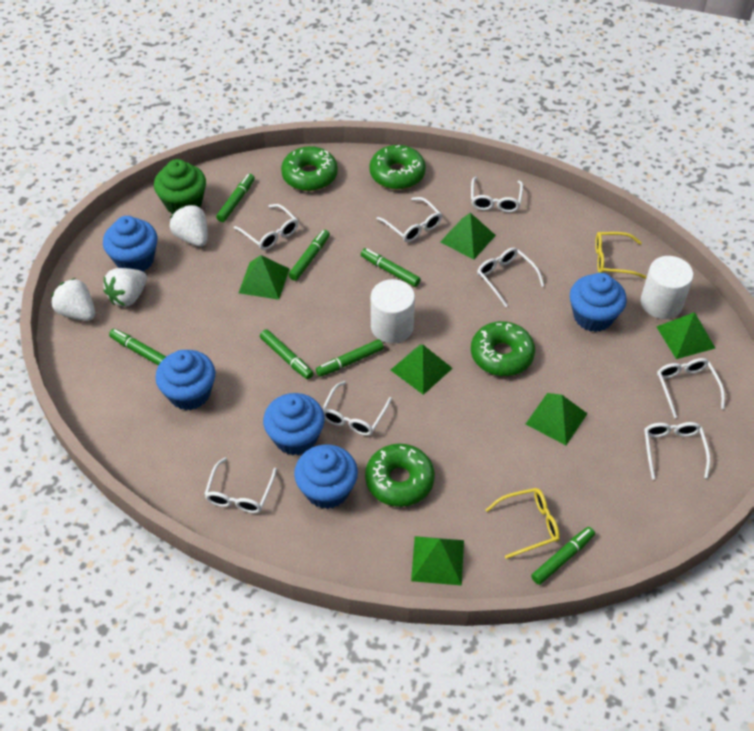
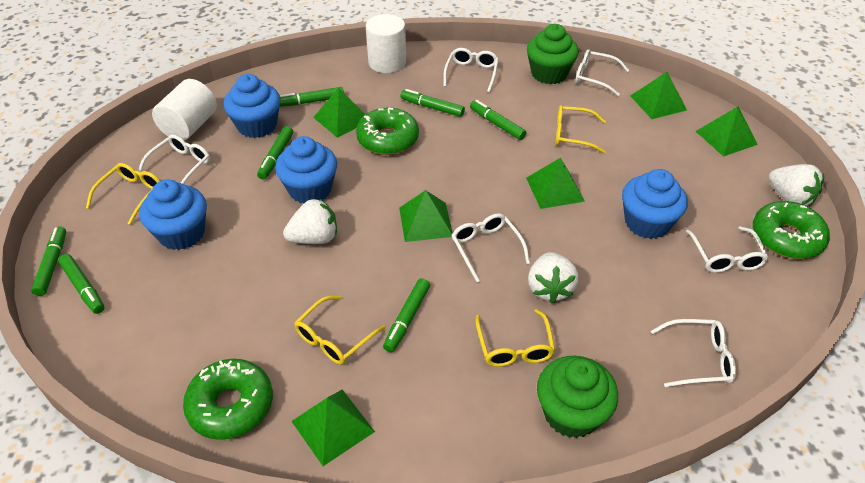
blue cupcake: 5 -> 4
green cupcake: 1 -> 2
green donut: 4 -> 3
white glasses: 8 -> 6
yellow glasses: 2 -> 4

